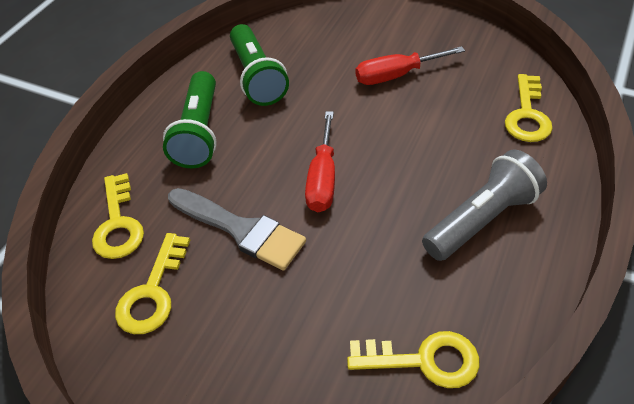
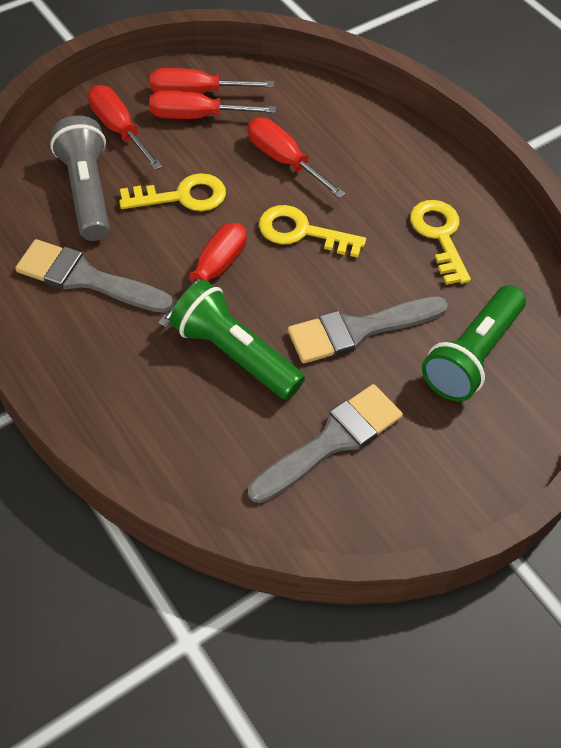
grey brush: 1 -> 3
red screwdriver: 2 -> 5
yellow key: 4 -> 3

